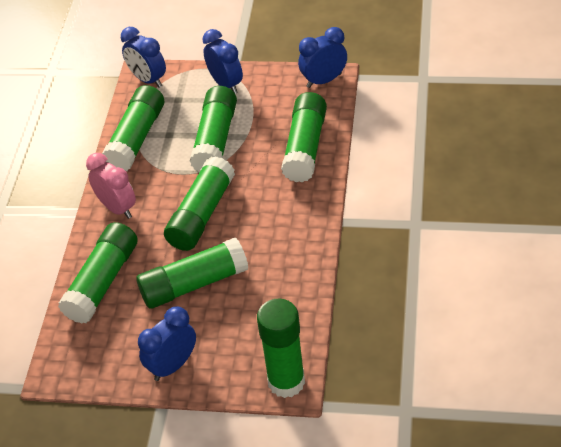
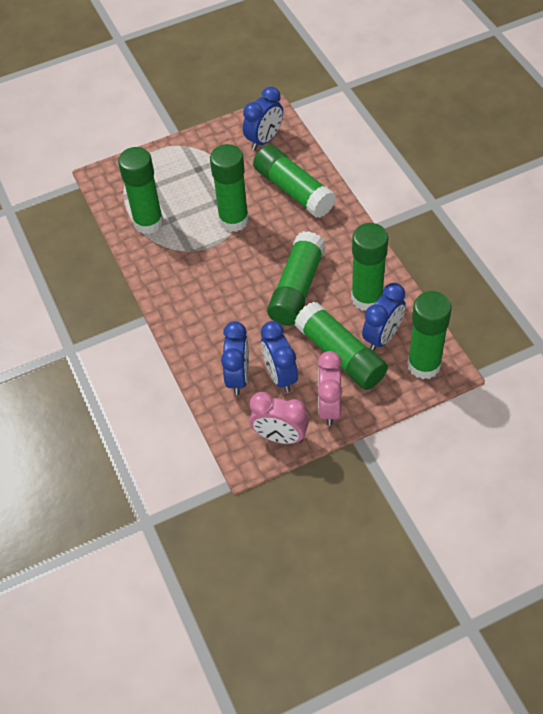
pink clock: 1 -> 2

